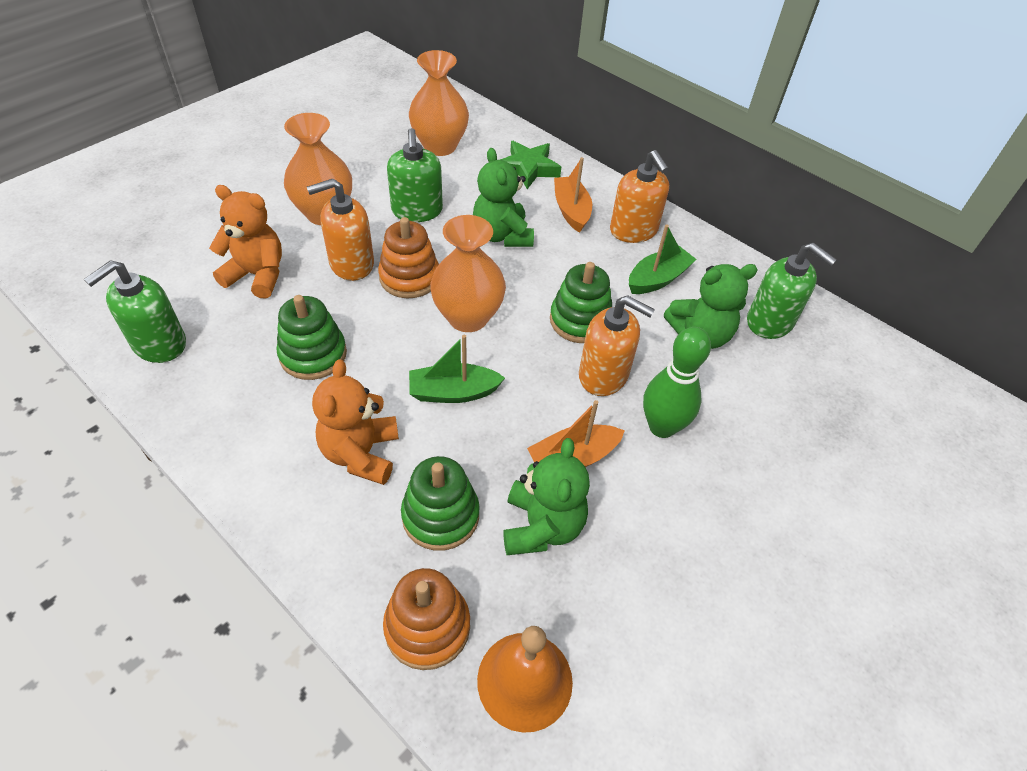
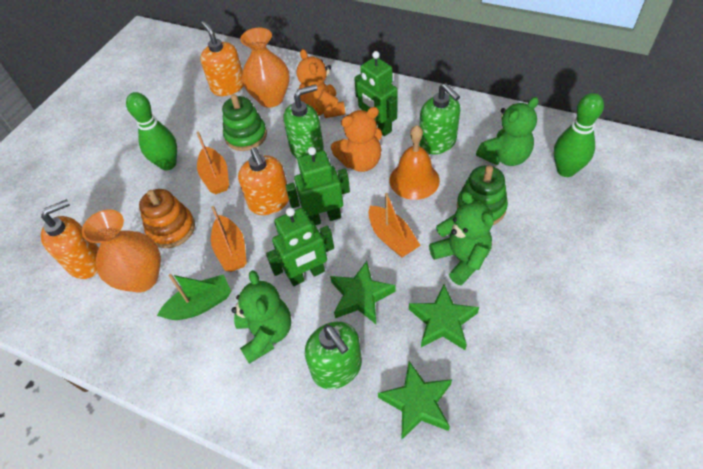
green boat: 2 -> 1
green bowling pin: 1 -> 2
green robot: 0 -> 3
green stacking toy: 3 -> 2
green star: 1 -> 3
orange boat: 2 -> 3
orange stacking toy: 2 -> 1
orange vase: 3 -> 2

